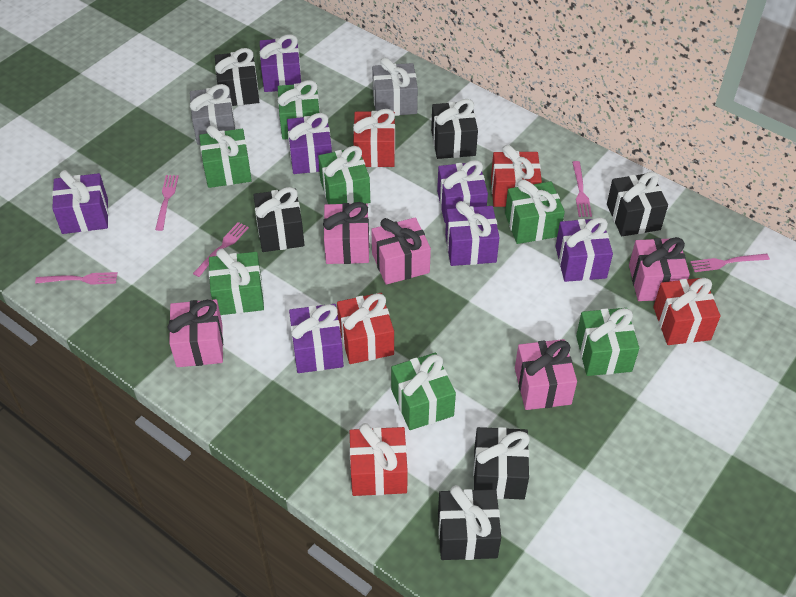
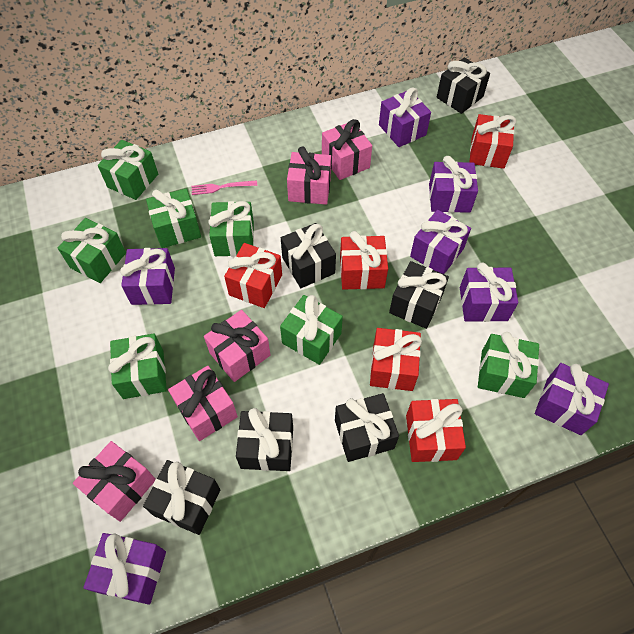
grey gift: 2 -> 0
pink fork: 5 -> 1

